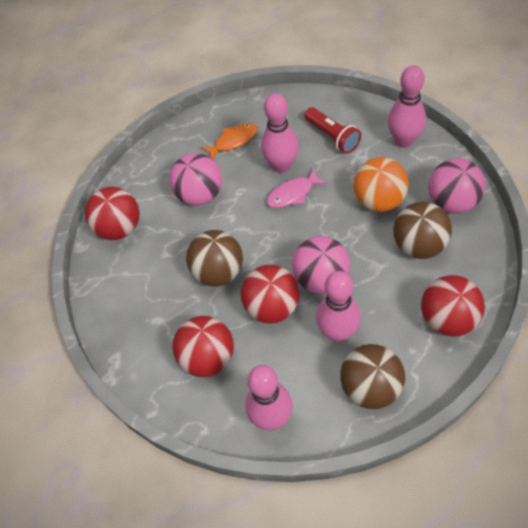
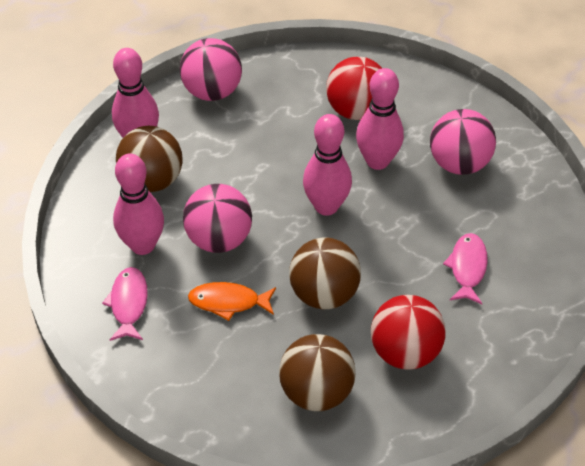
orange ball: 1 -> 0
pink fish: 1 -> 2
red ball: 4 -> 2
red flashlight: 1 -> 0

